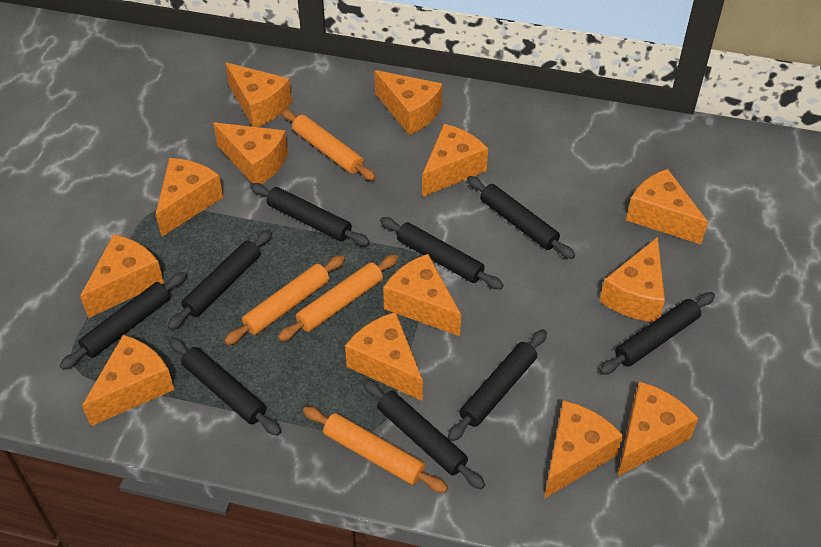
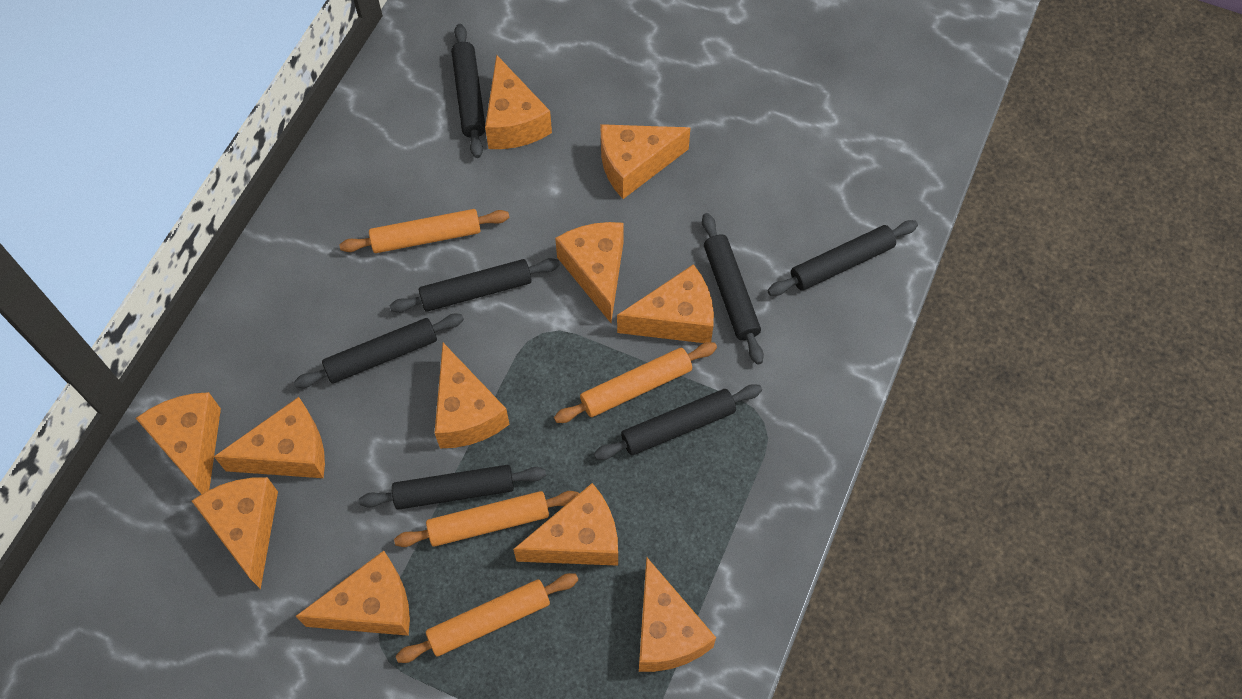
black rolling pin: 9 -> 7
orange cheese: 13 -> 11

